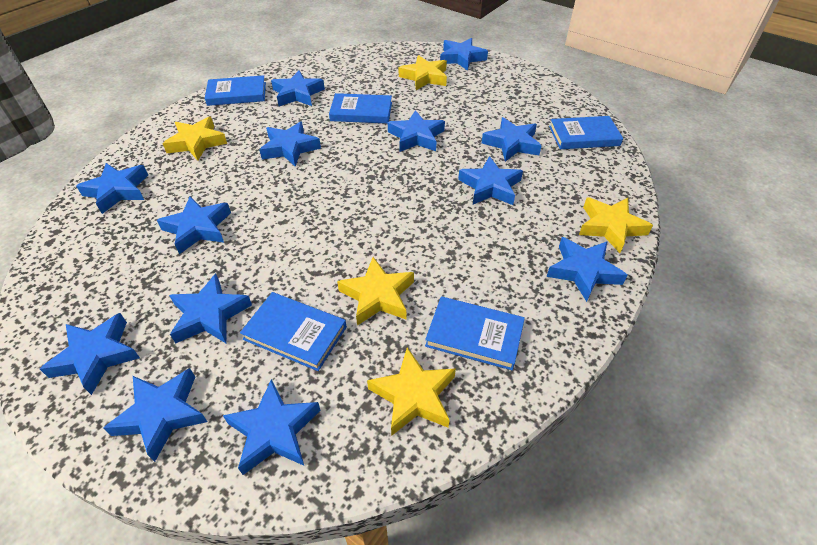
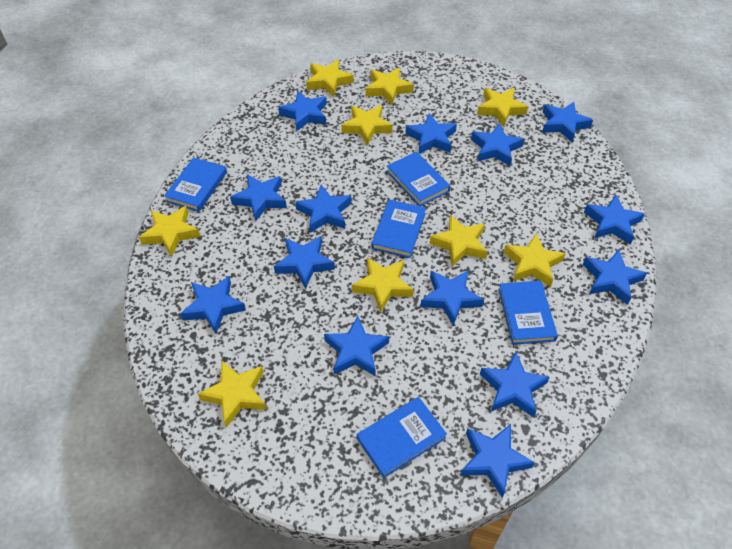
blue star: 13 -> 14
yellow star: 5 -> 9

